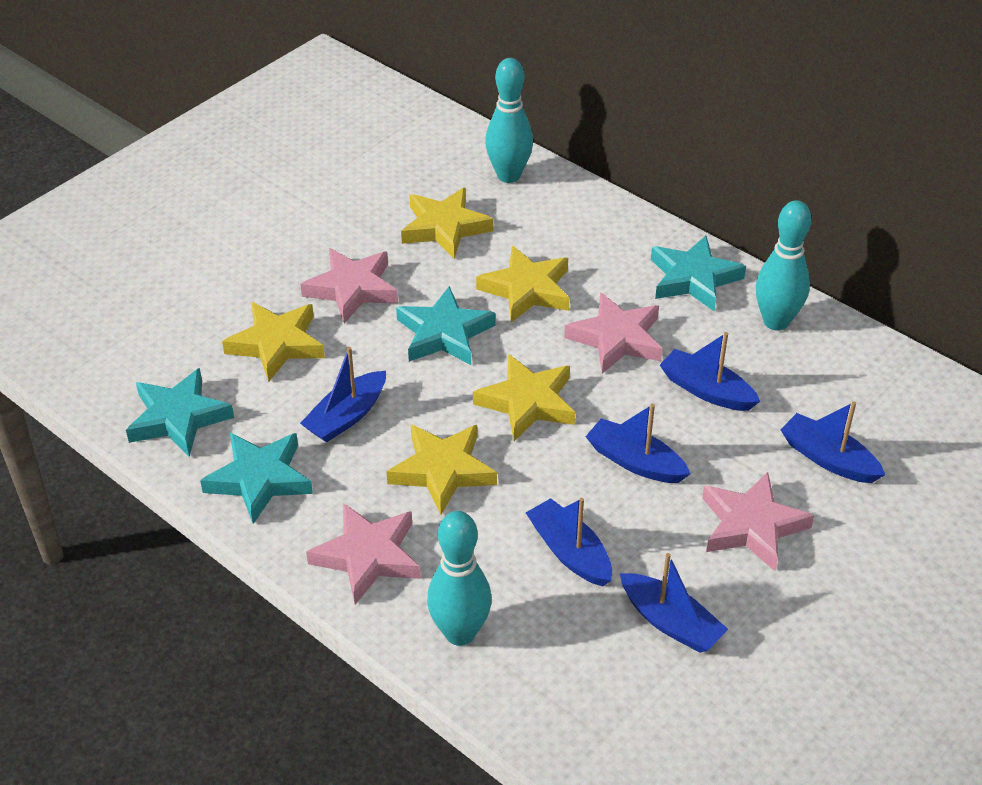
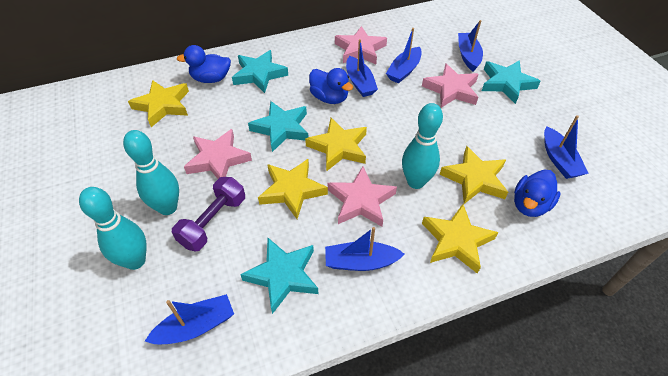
blue duck: 0 -> 3
purple dumbbell: 0 -> 1

